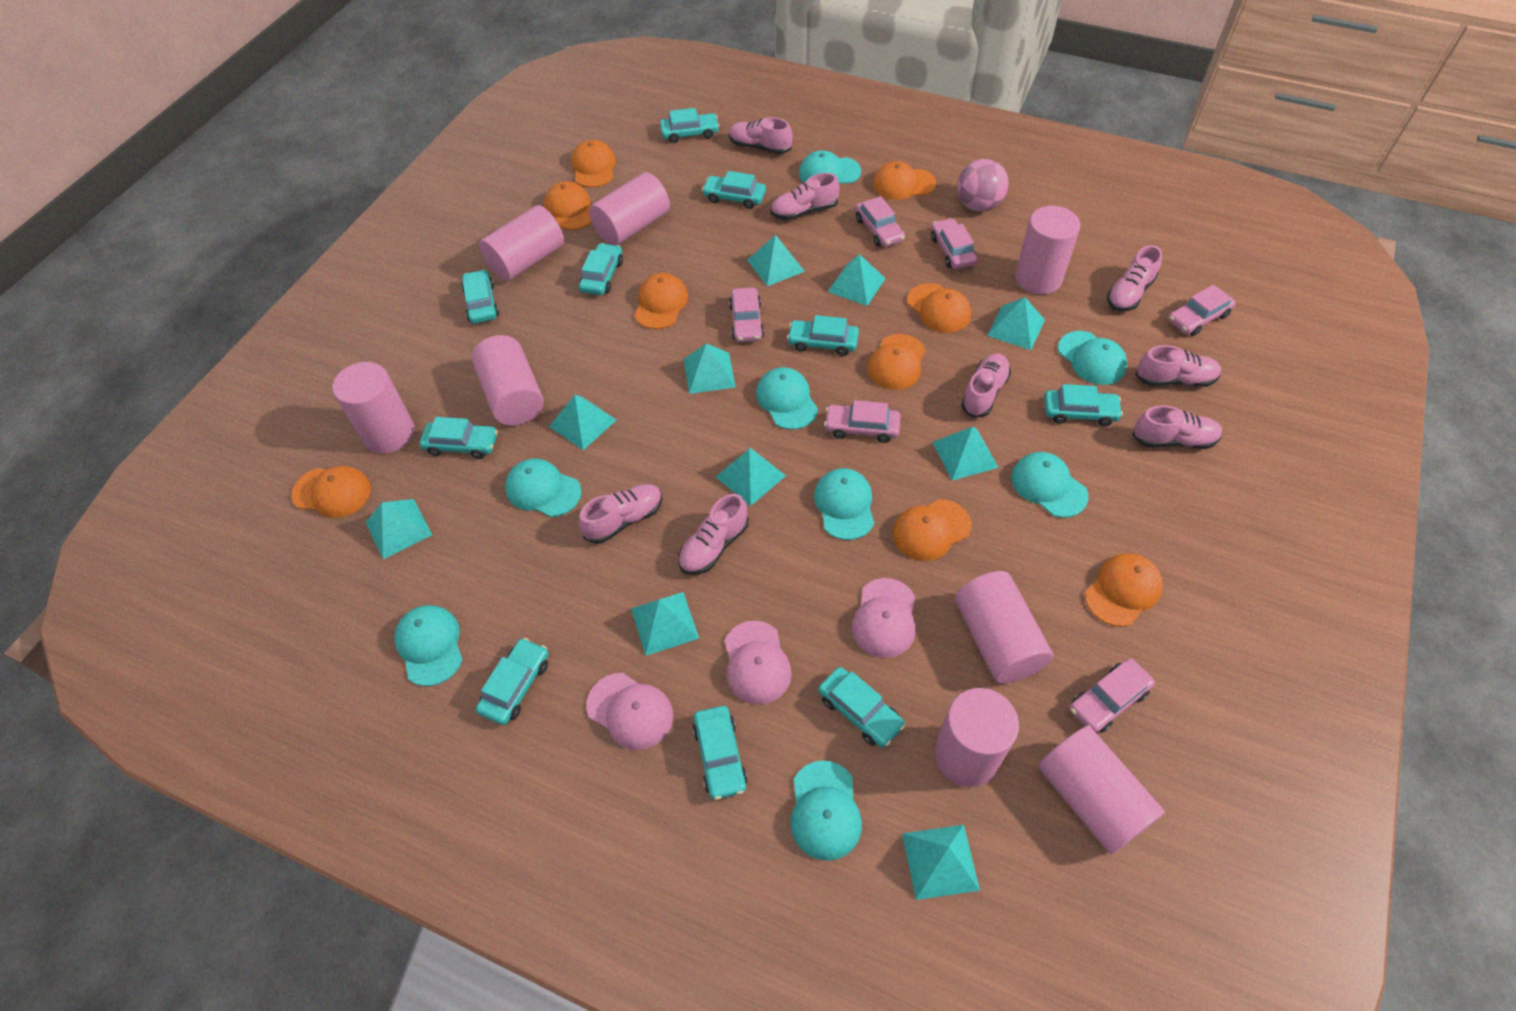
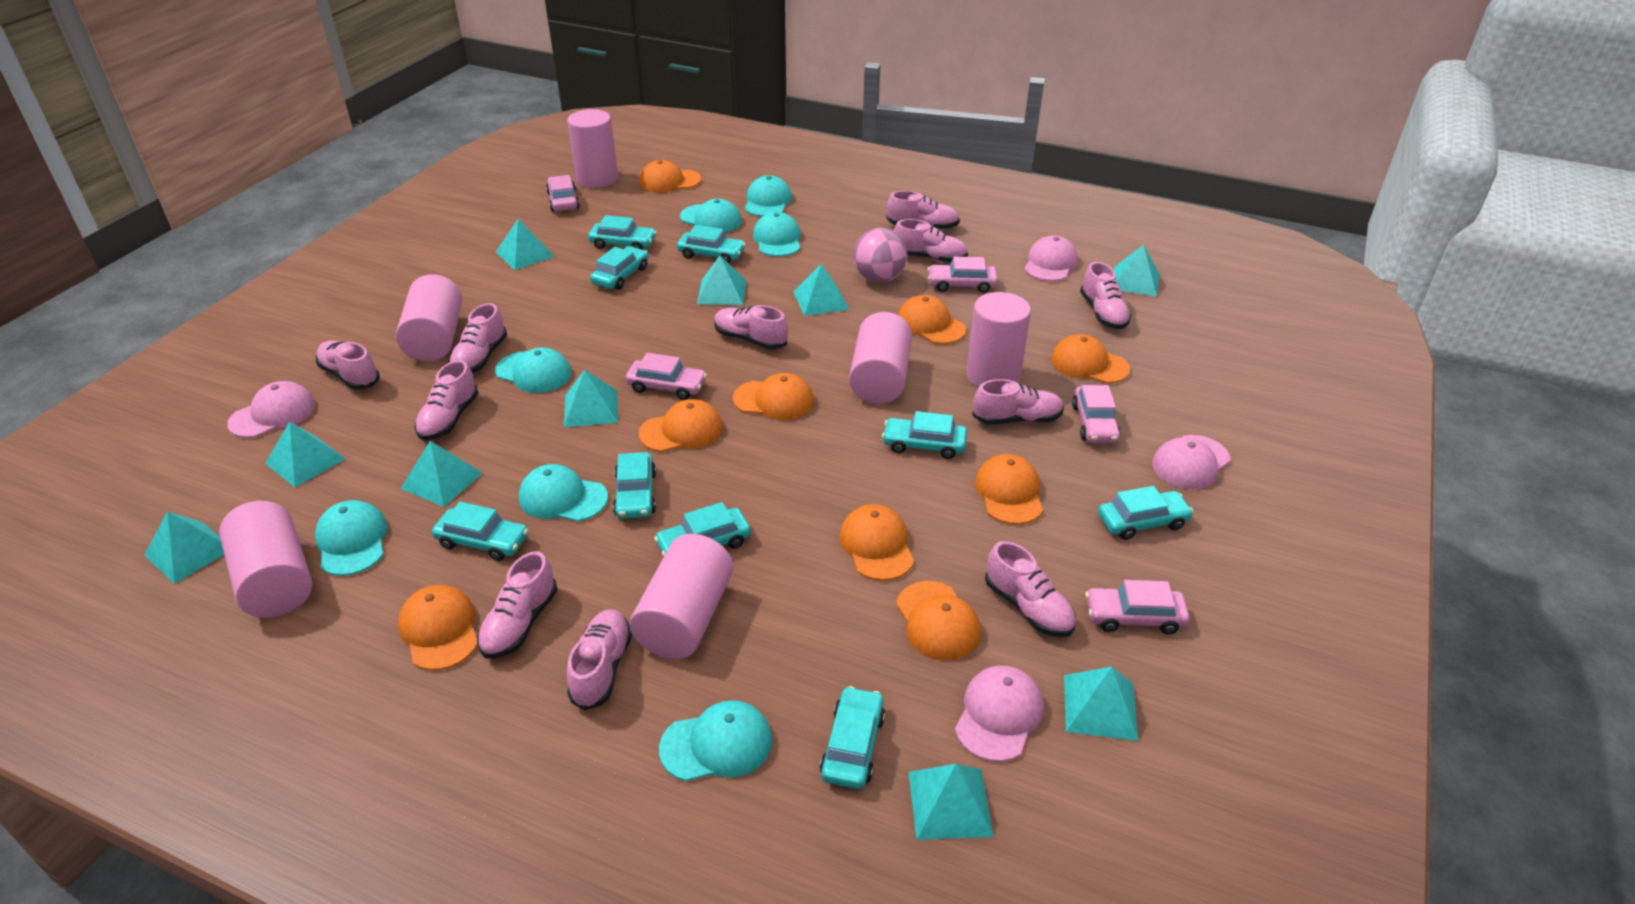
pink cap: 3 -> 4
pink car: 6 -> 5
pink cylinder: 8 -> 6
pink shoe: 8 -> 11
turquoise cap: 8 -> 7
turquoise car: 10 -> 9

